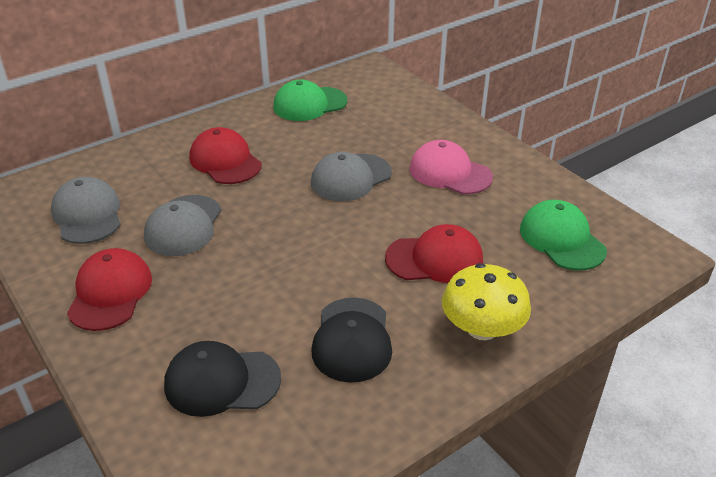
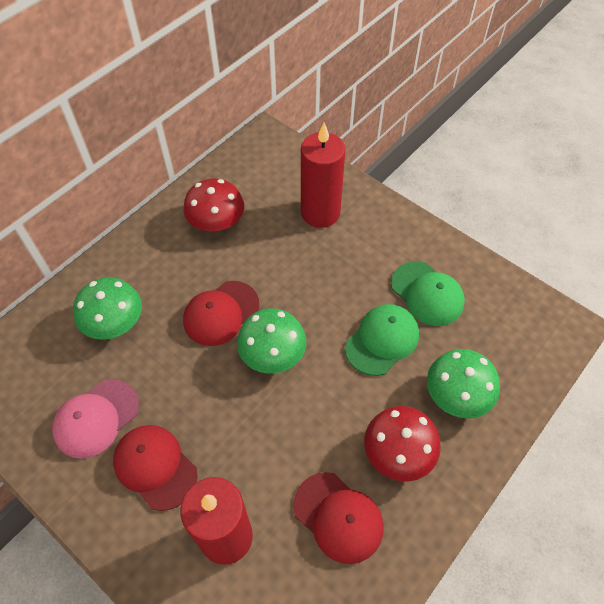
black cap: 2 -> 0
green mushroom: 0 -> 3
grey cap: 3 -> 0
red candle: 0 -> 2
red mushroom: 0 -> 2
yellow mushroom: 1 -> 0

